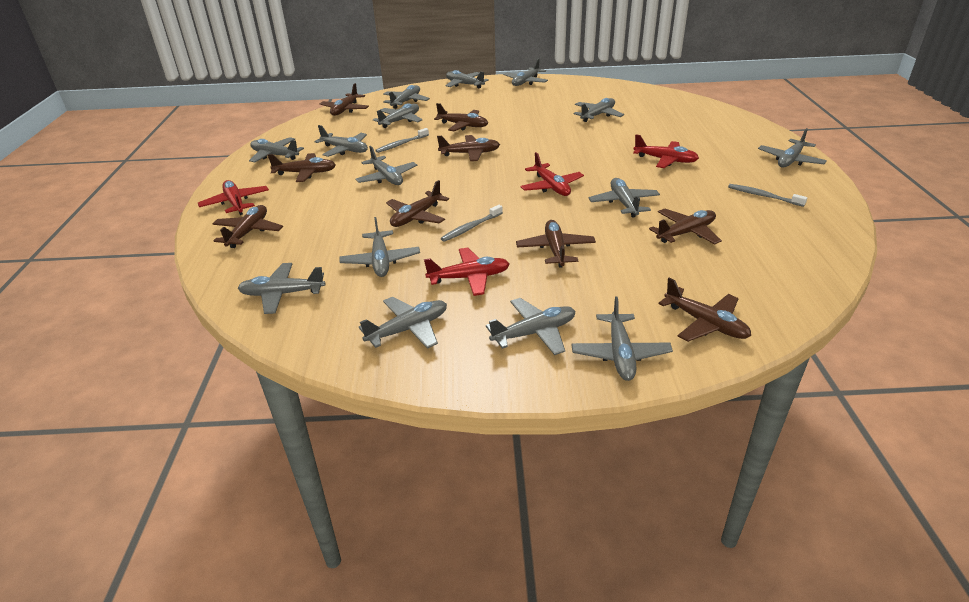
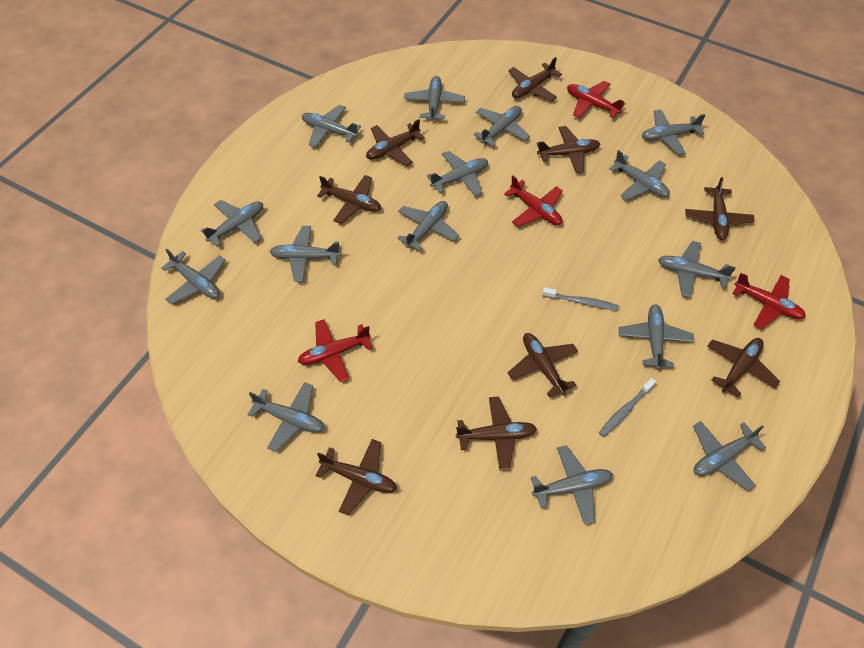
grey toothbrush: 3 -> 2

